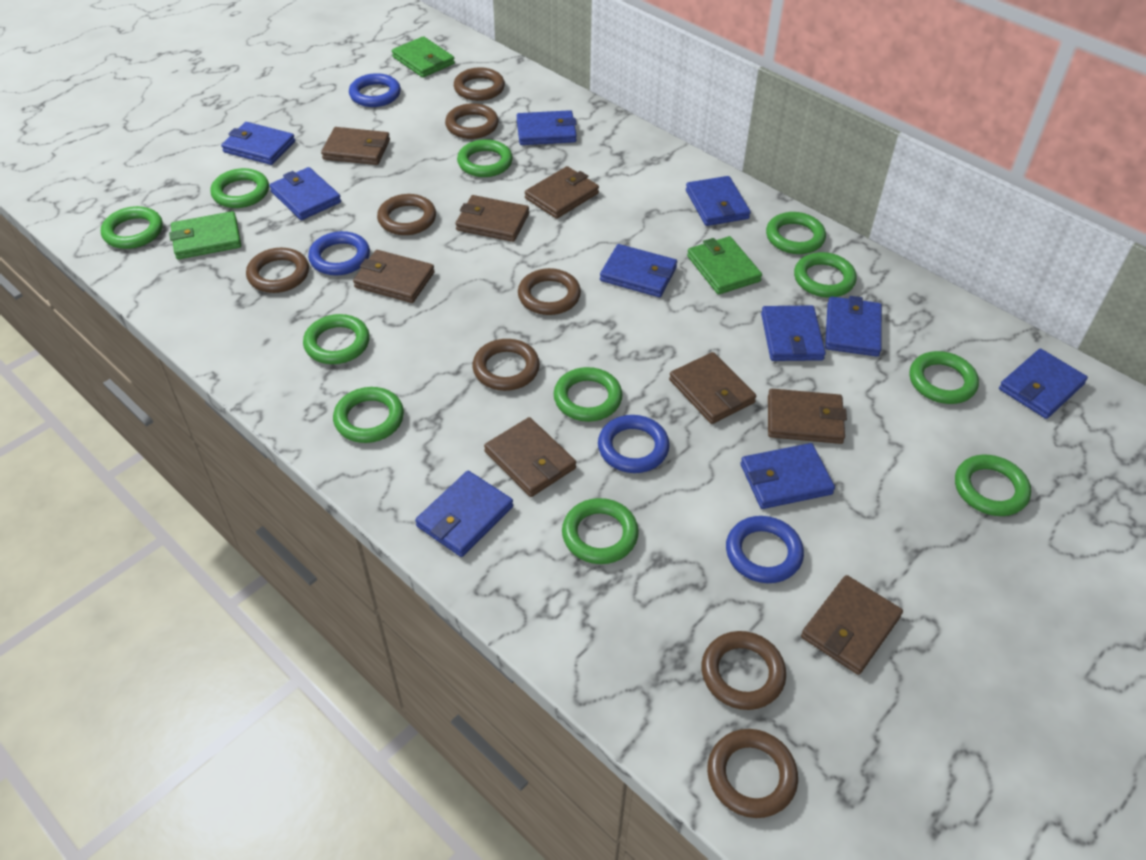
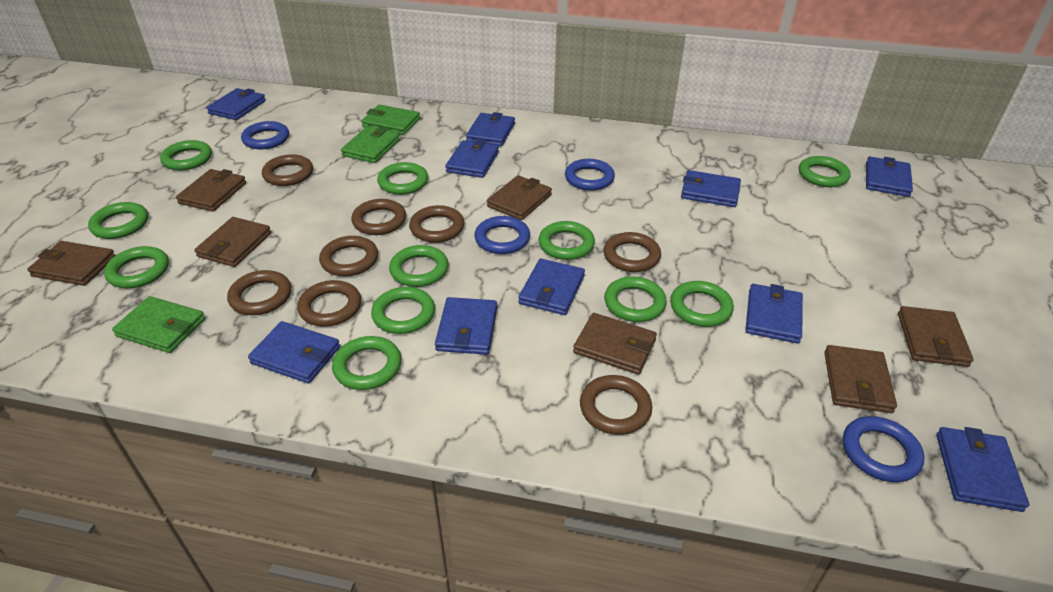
brown wallet: 8 -> 7

